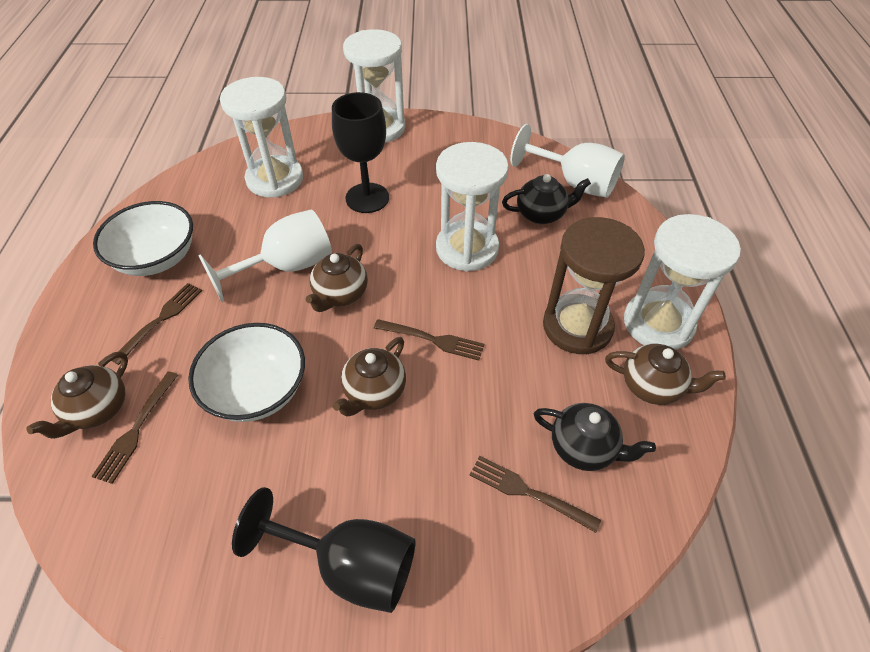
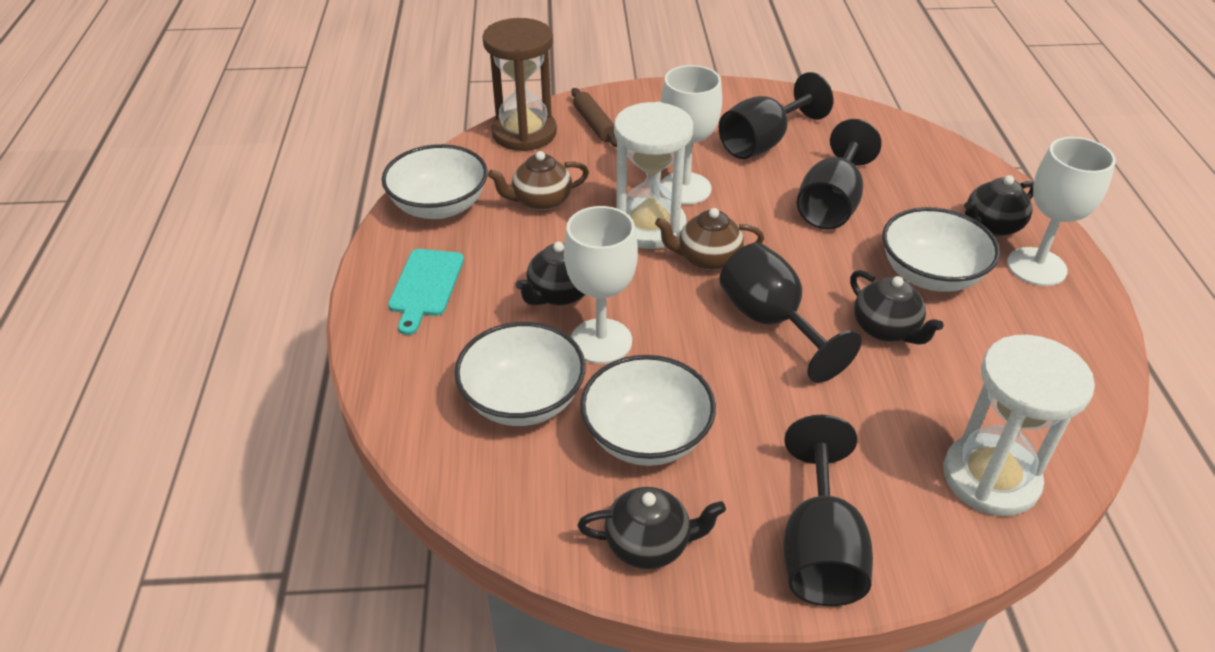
black goblet: 2 -> 4
black teapot: 2 -> 4
brown fork: 4 -> 0
brown rolling pin: 0 -> 1
brown teapot: 4 -> 2
turquoise cutting board: 0 -> 1
white bowl: 2 -> 4
white goblet: 2 -> 3
white hourglass: 4 -> 2

